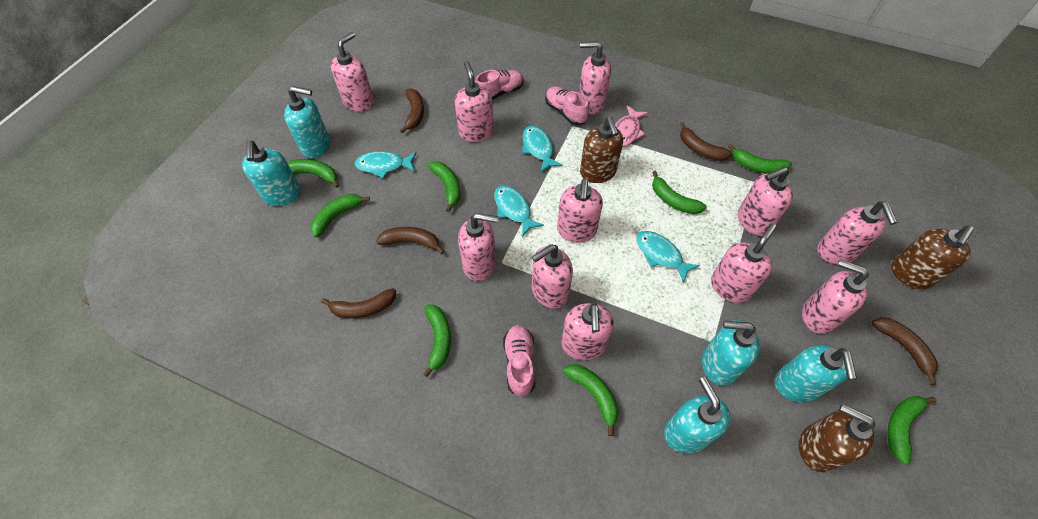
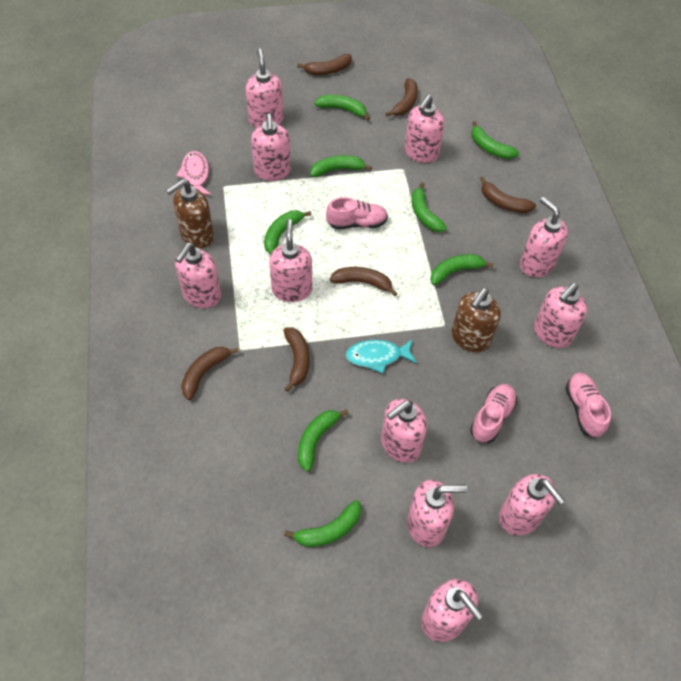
brown banana: 5 -> 6
brown soap dispenser: 3 -> 2
turquoise fish: 4 -> 1
turquoise soap dispenser: 5 -> 0

